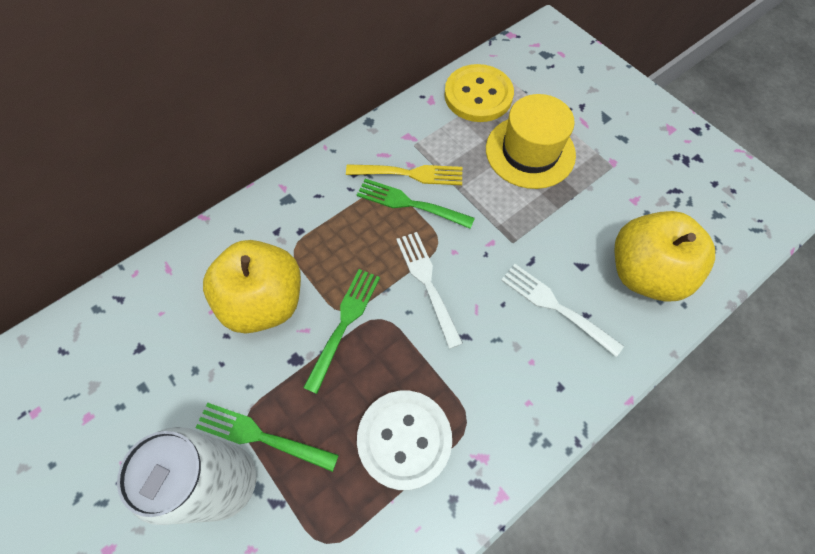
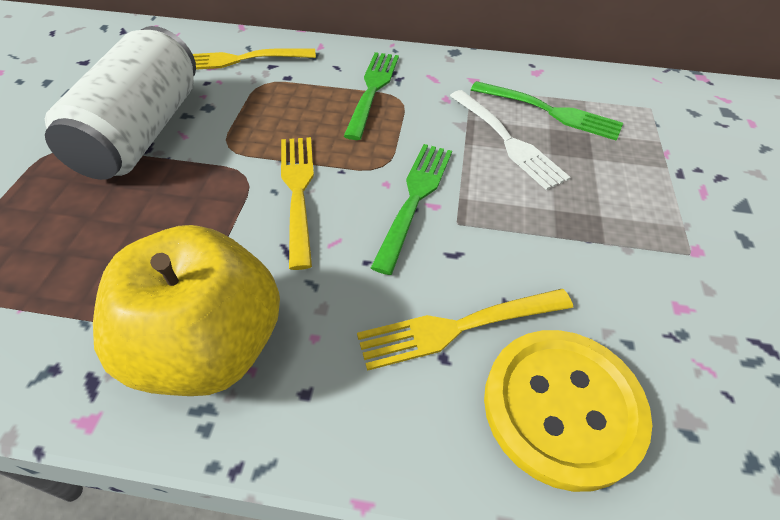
white button: 1 -> 0
white fork: 2 -> 1
yellow apple: 2 -> 1
yellow fork: 1 -> 3
yellow hat: 1 -> 0

